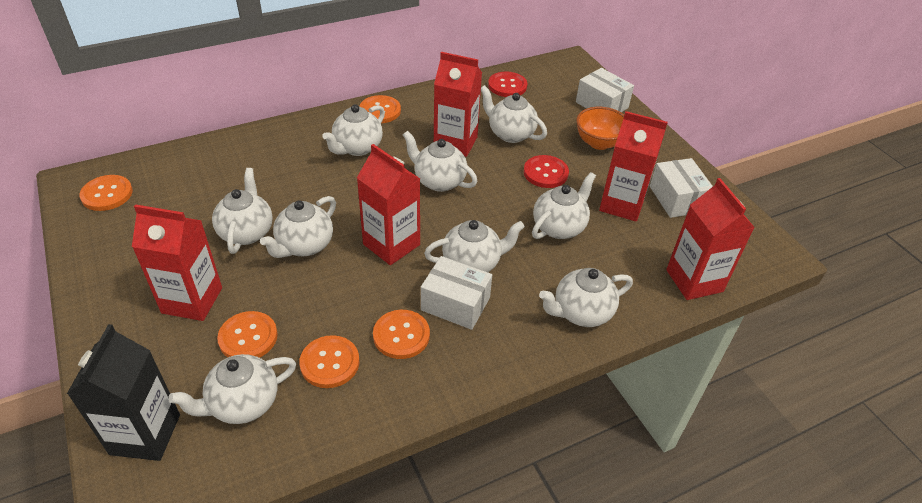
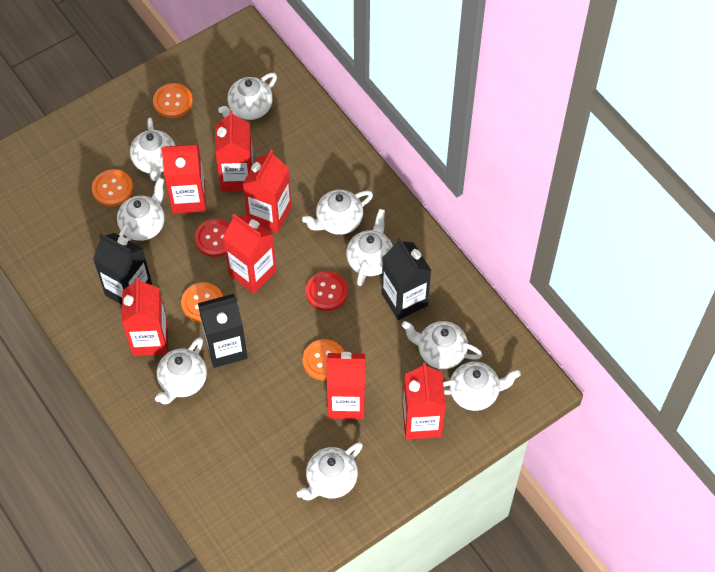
black carton: 1 -> 3
orange bowl: 1 -> 0
orange button: 5 -> 4
red carton: 5 -> 7
white box: 3 -> 0

